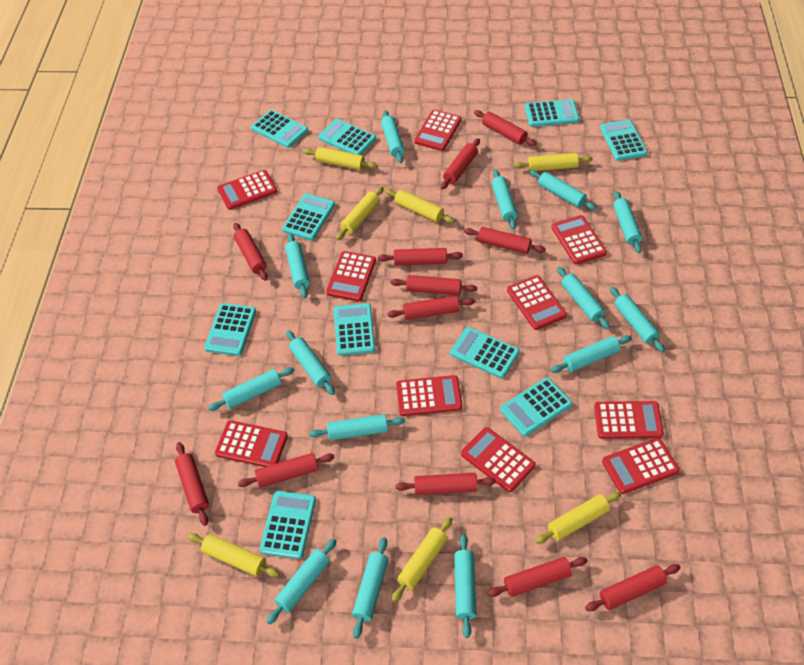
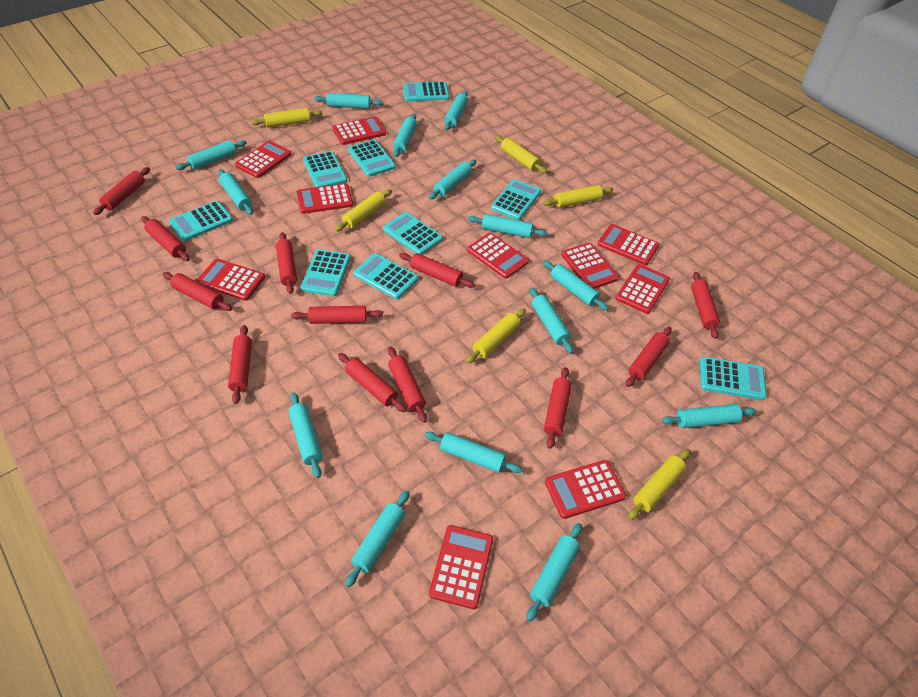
turquoise calculator: 10 -> 9
yellow rolling pin: 7 -> 6

